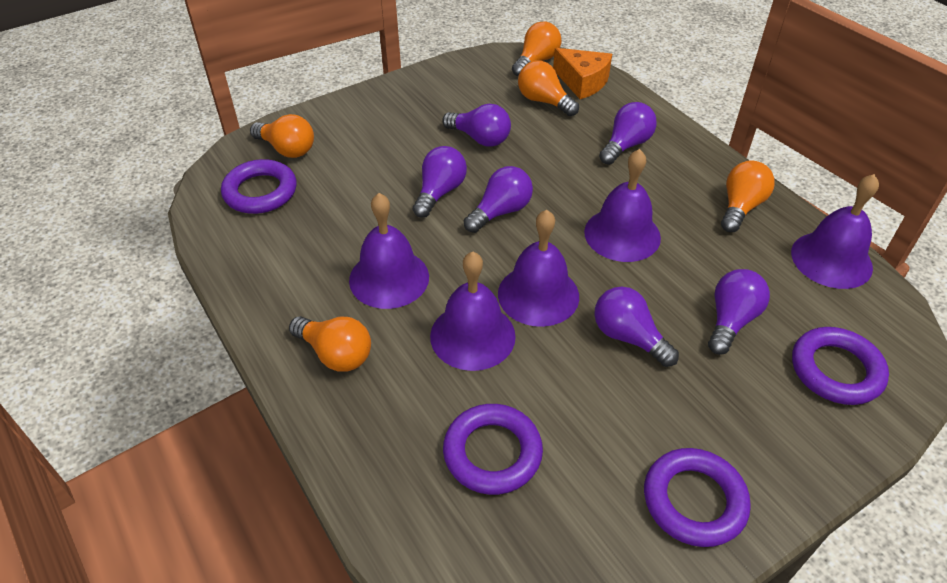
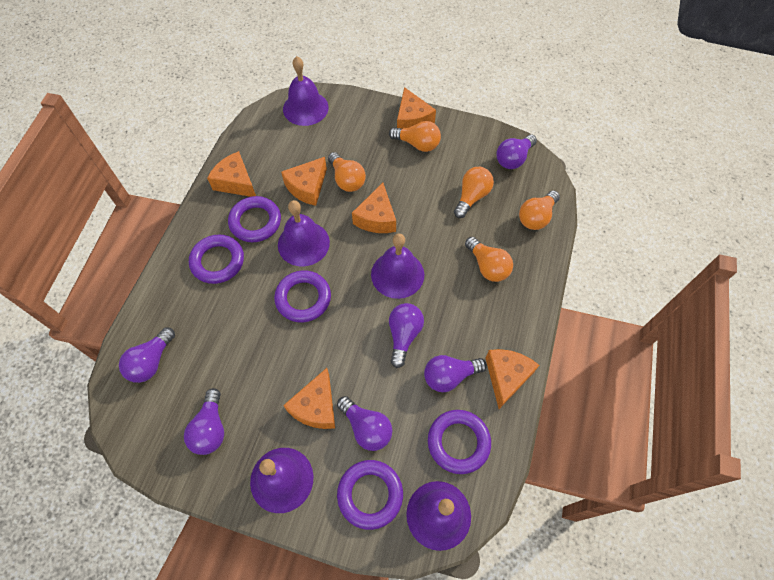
orange cheese: 1 -> 6
purple ring: 4 -> 5

